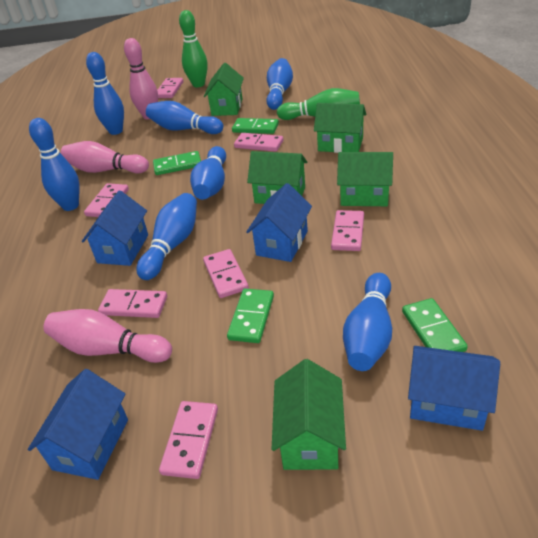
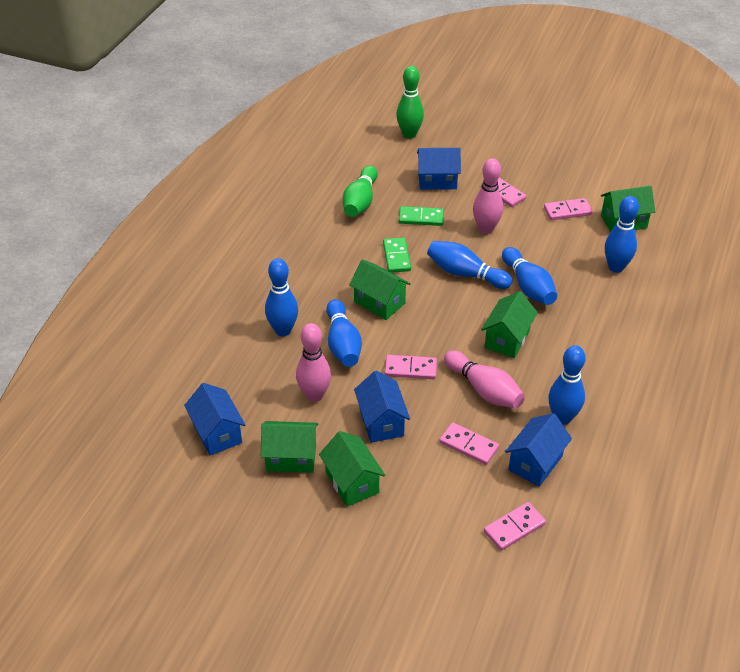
blue bowling pin: 7 -> 6
green domino: 4 -> 2
pink domino: 7 -> 5

